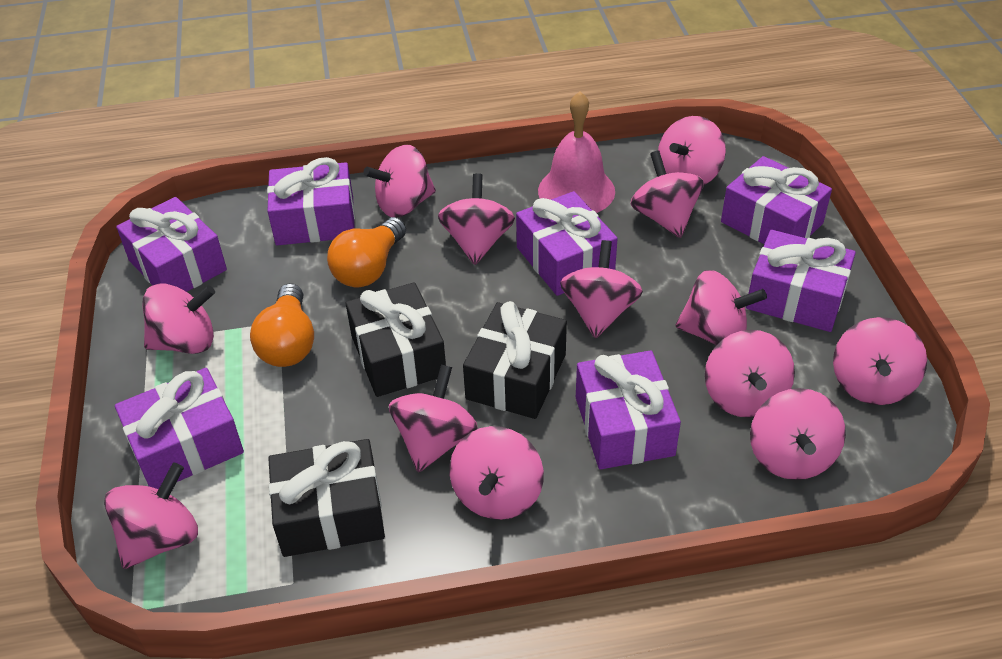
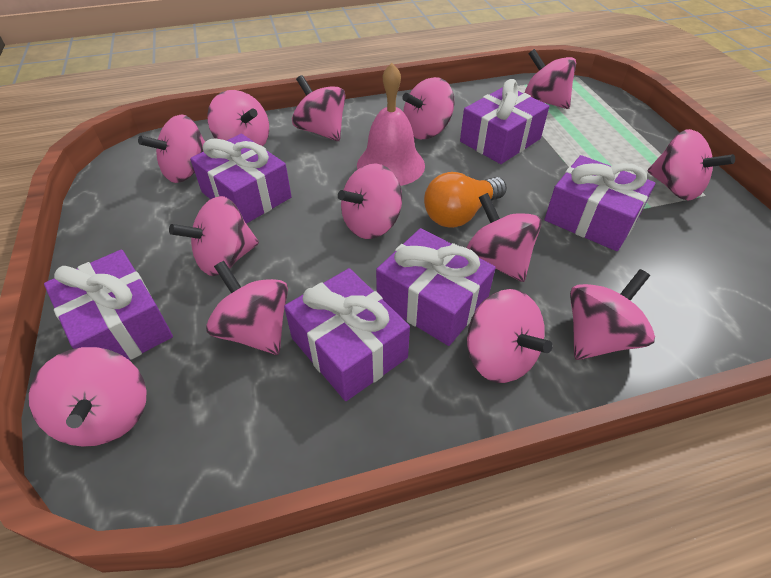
black gift: 3 -> 0
orange light bulb: 2 -> 1
purple gift: 7 -> 6

